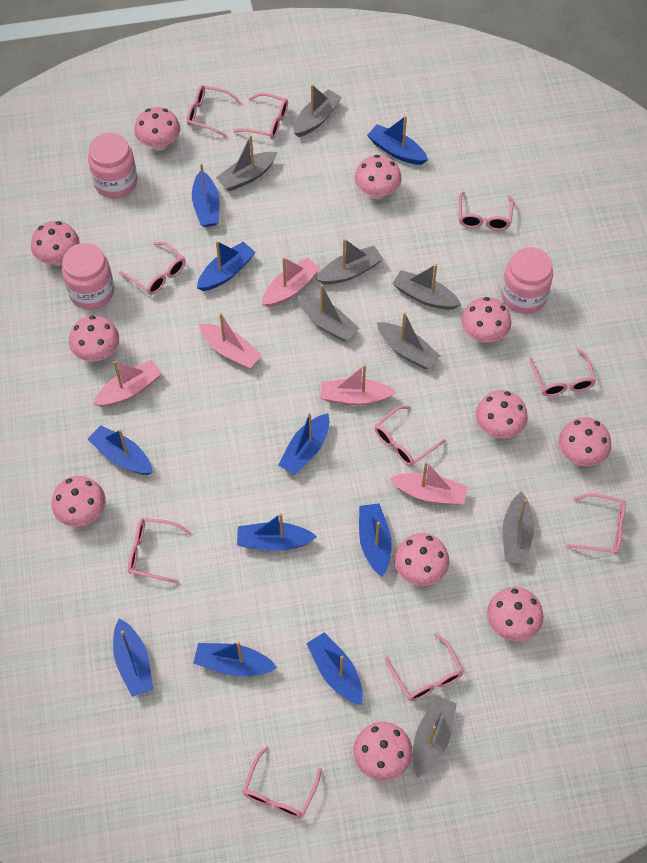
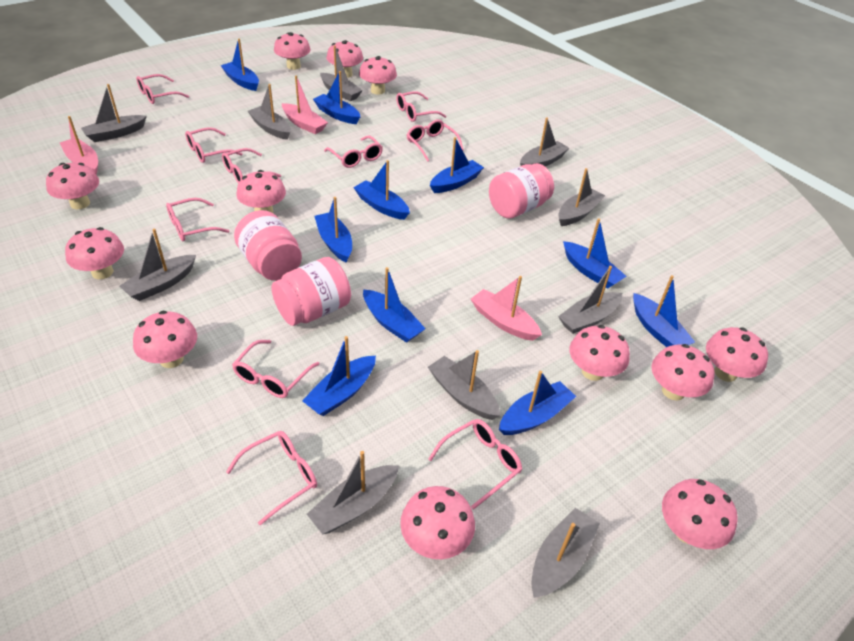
grey boat: 8 -> 10
pink boat: 5 -> 3
pink mushroom: 11 -> 12

